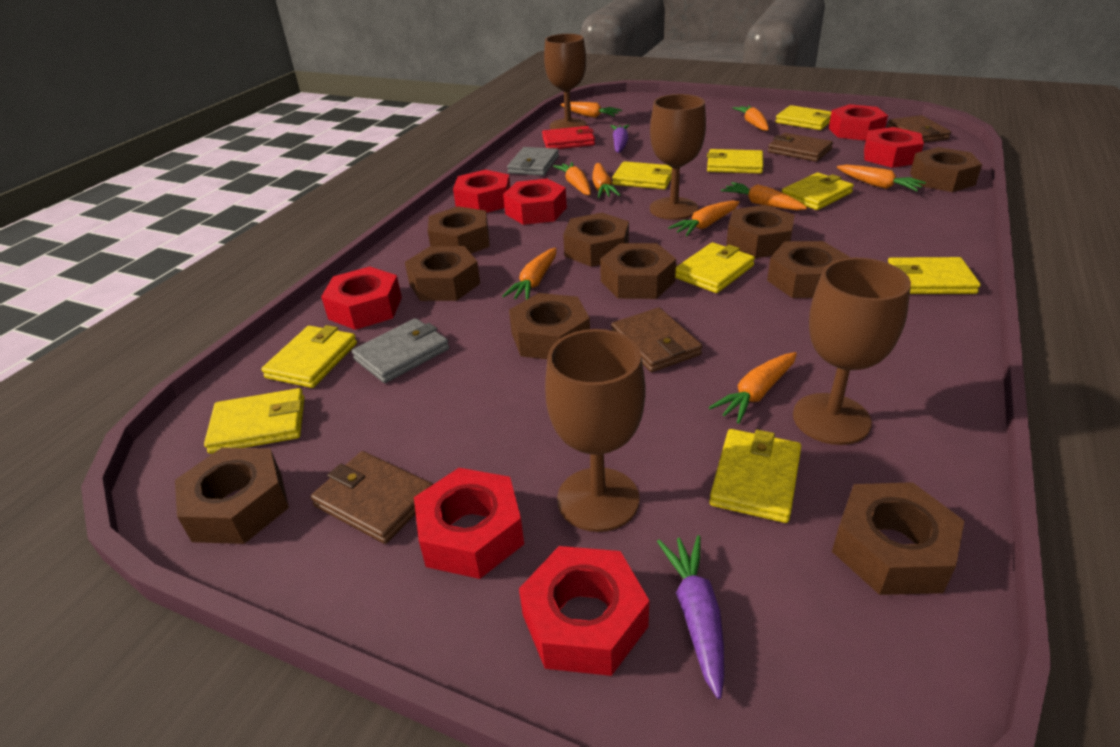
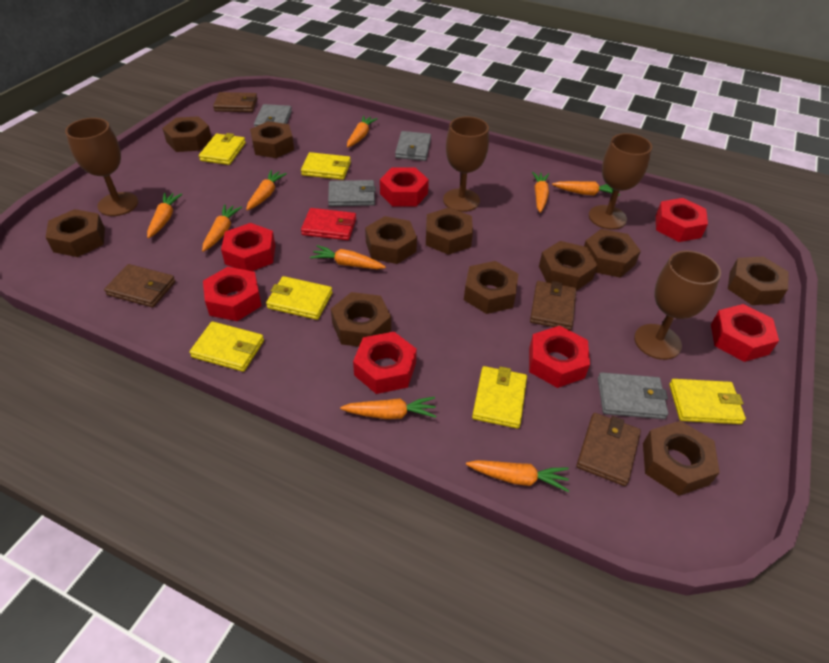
brown nut: 10 -> 11
grey wallet: 2 -> 4
purple carrot: 2 -> 0
yellow wallet: 9 -> 6

